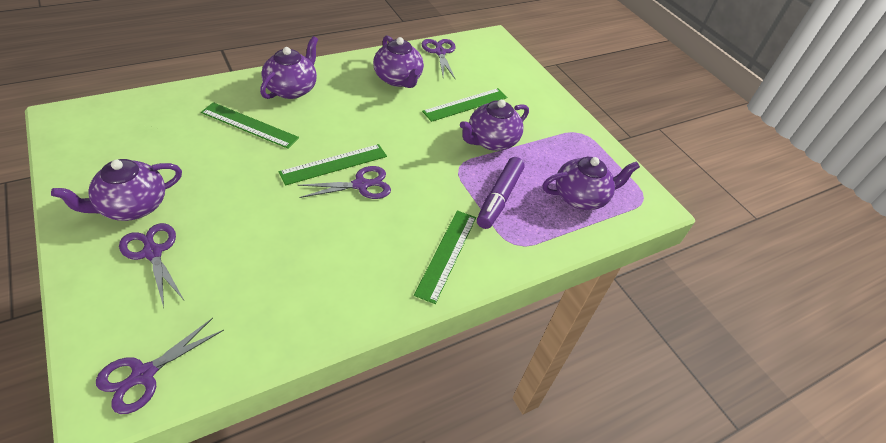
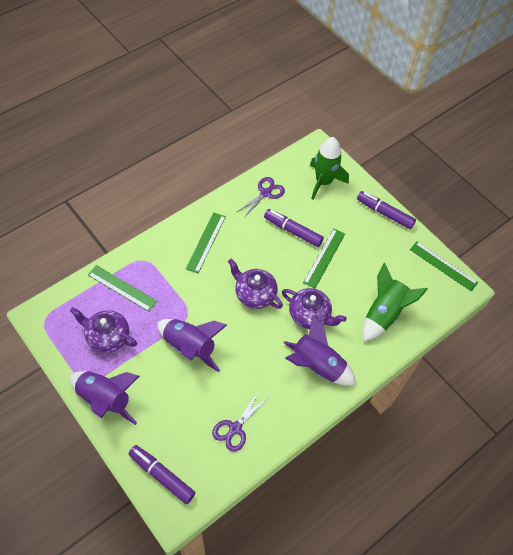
green rocket: 0 -> 2
purple marker: 1 -> 3
purple rocket: 0 -> 3
purple scissors: 4 -> 2
purple teapot: 5 -> 3

